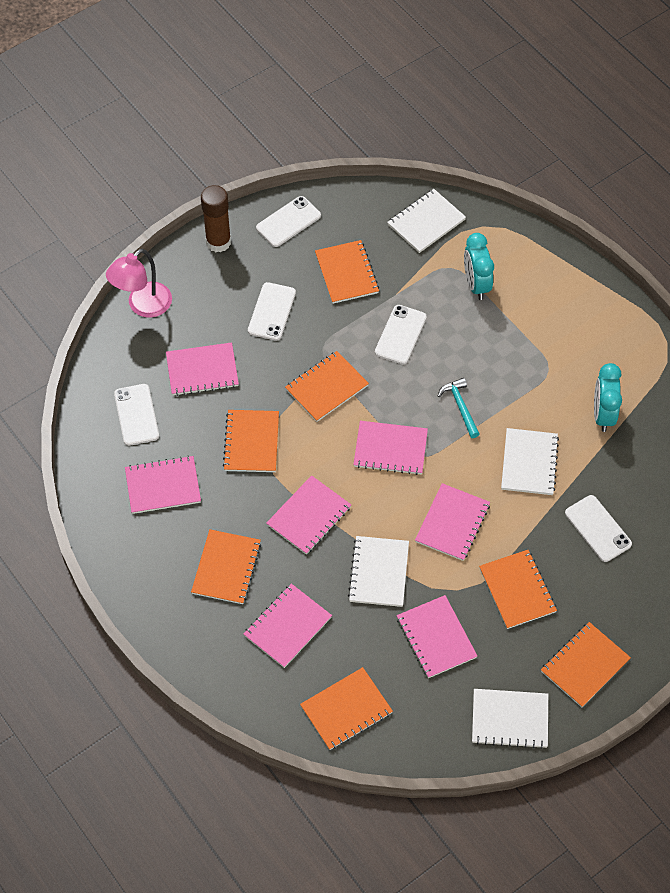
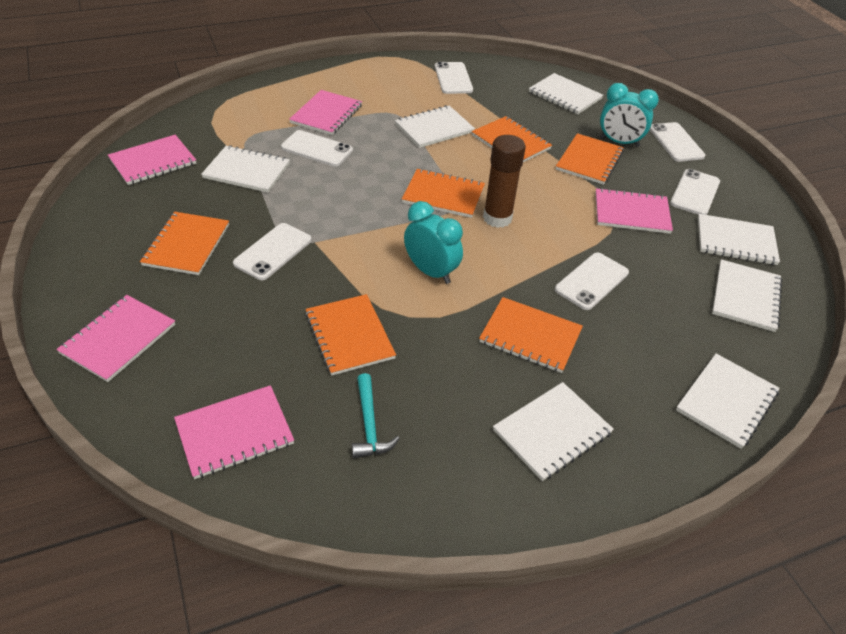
orange notebook: 7 -> 6
pink lamp: 1 -> 0
pink notebook: 7 -> 5
white notebook: 4 -> 7
white phone: 5 -> 6

